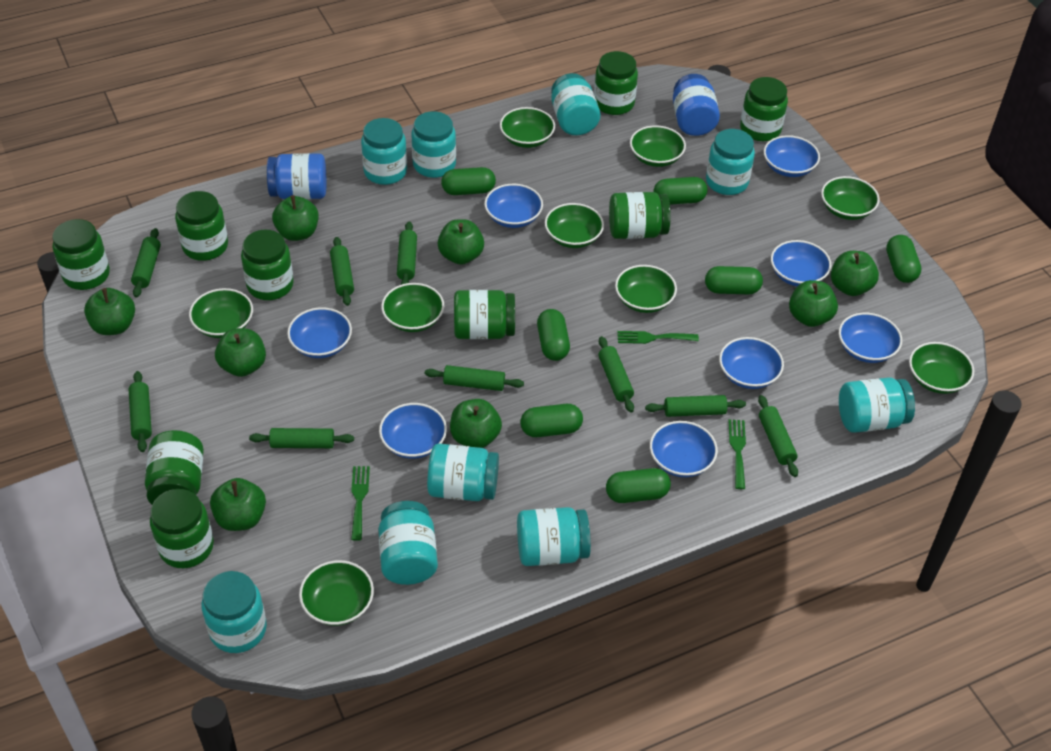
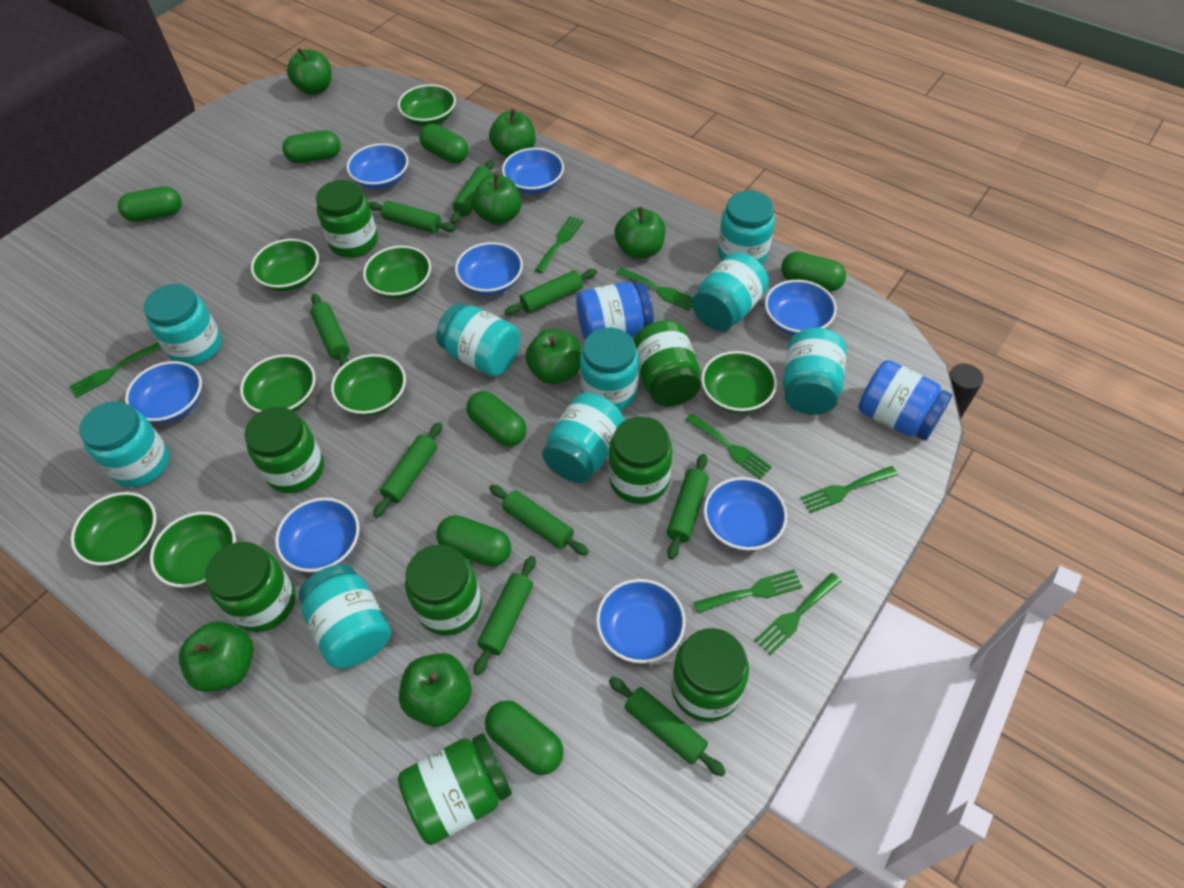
green apple: 8 -> 7
green bowl: 9 -> 8
green fork: 3 -> 7
green jar: 9 -> 8

